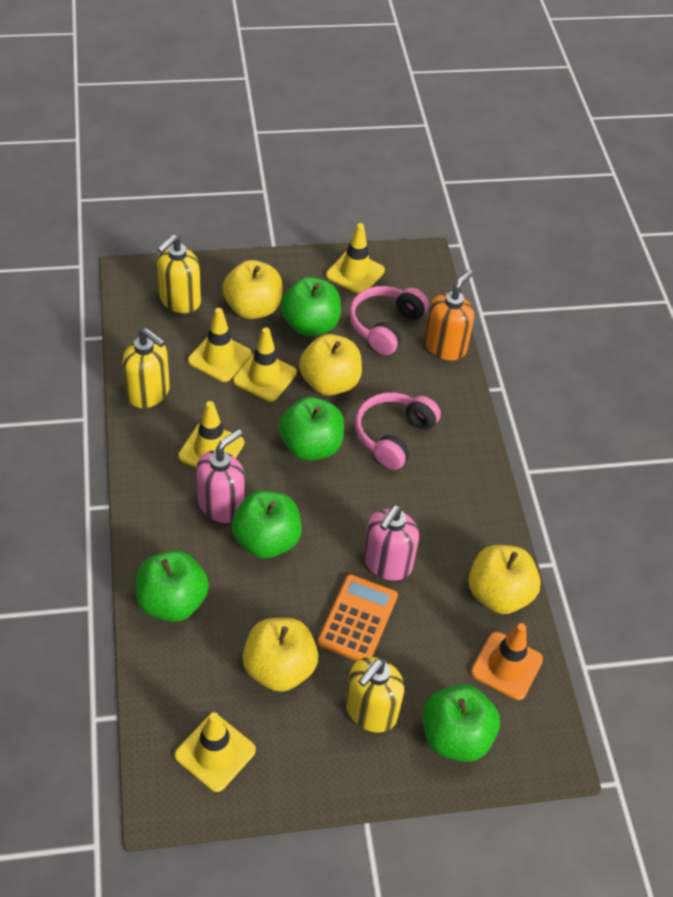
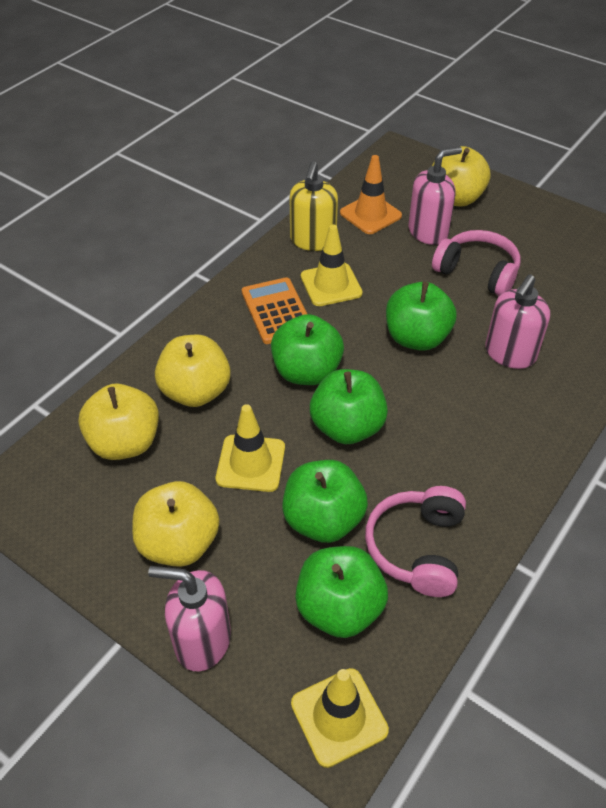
orange soap dispenser: 1 -> 0
pink soap dispenser: 2 -> 3
yellow soap dispenser: 3 -> 1
yellow traffic cone: 5 -> 3

